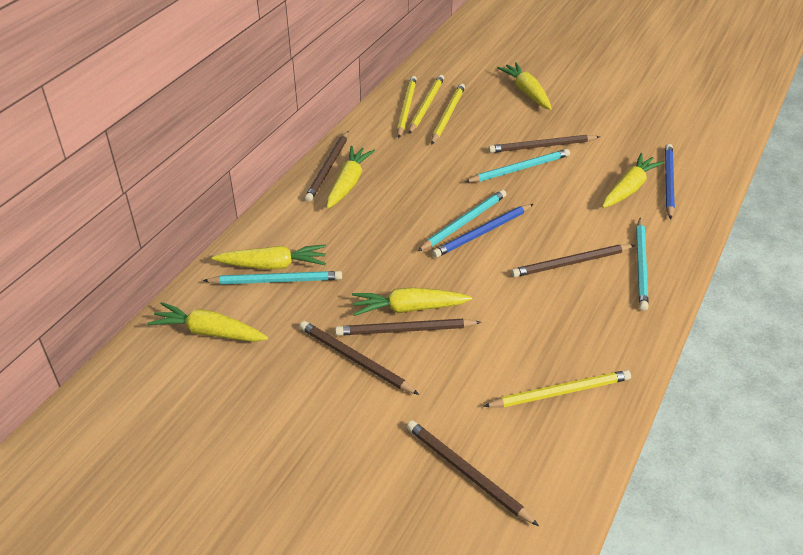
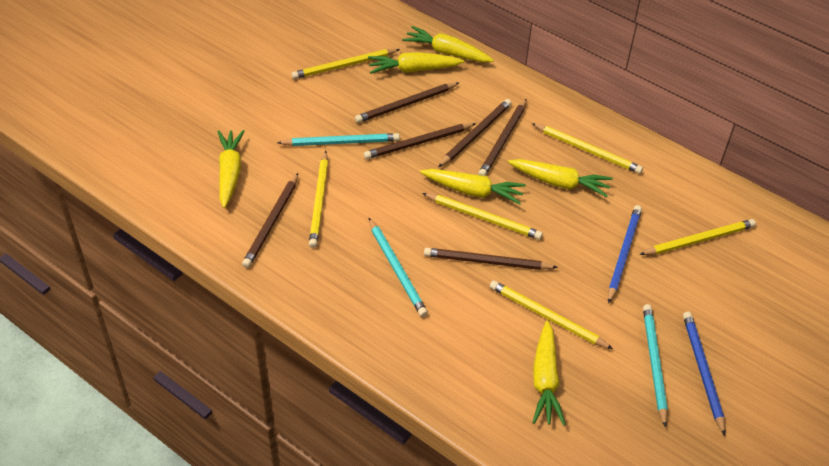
turquoise pencil: 4 -> 3
yellow pencil: 4 -> 6

